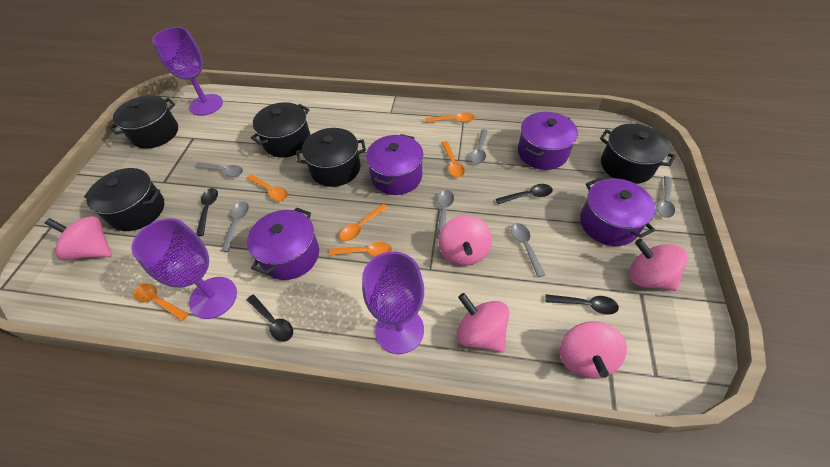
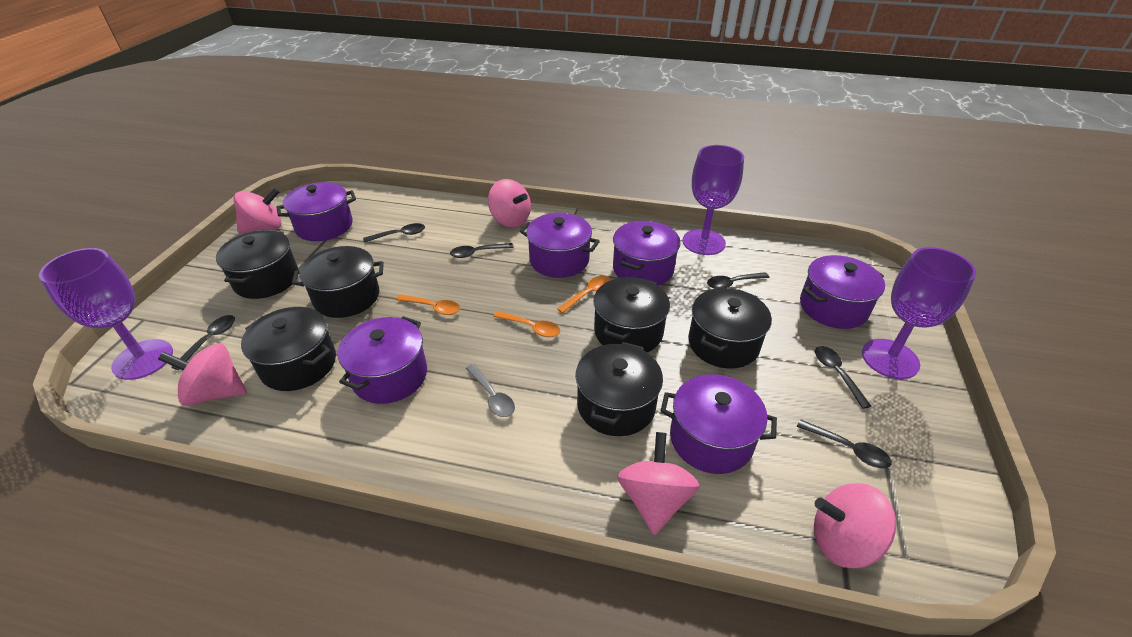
black pot: 5 -> 6
black spoon: 4 -> 6
grey spoon: 6 -> 1
orange spoon: 6 -> 3
purple pot: 4 -> 6

